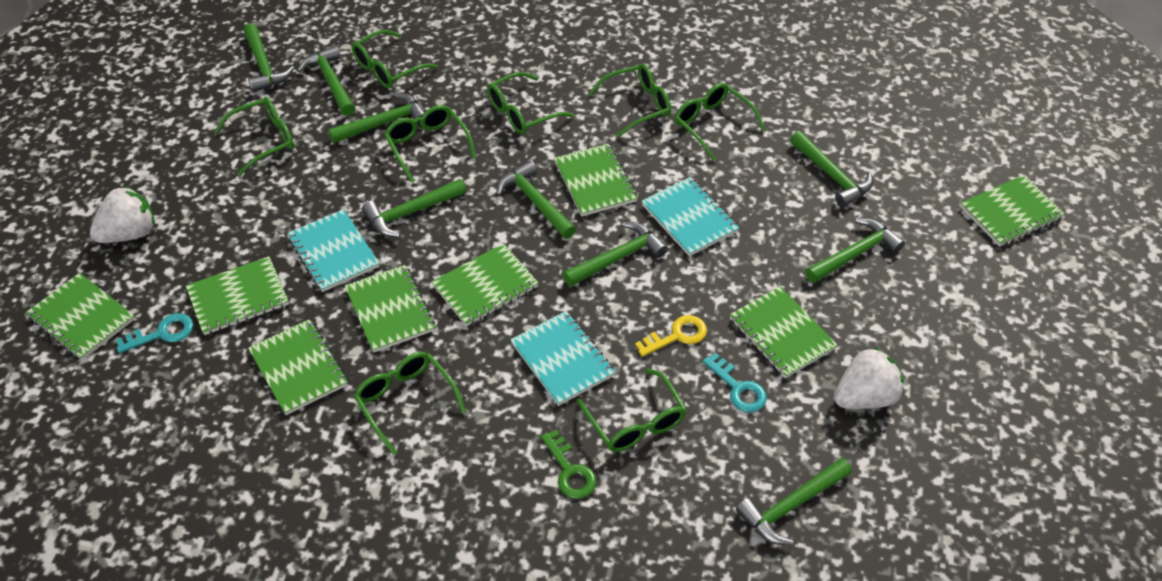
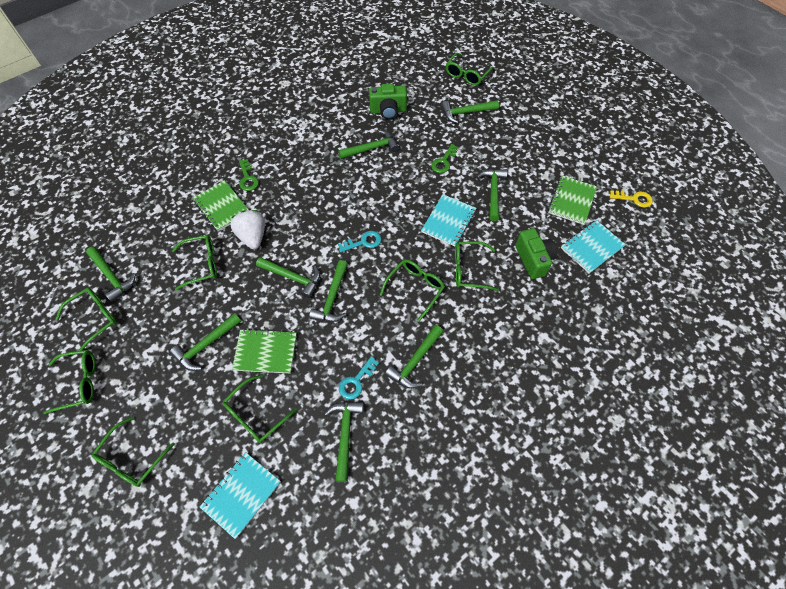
green camera: 0 -> 2
green key: 1 -> 2
green notebook: 8 -> 3
white strawberry: 2 -> 1

